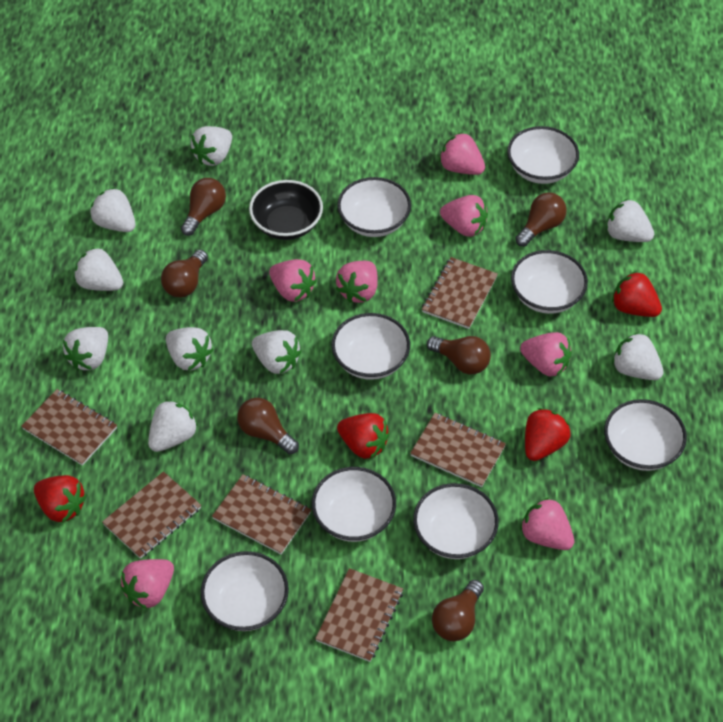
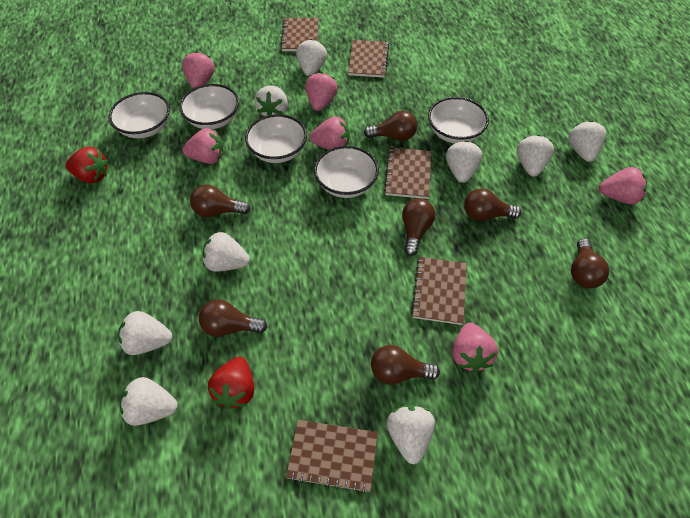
black bowl: 1 -> 0
brown light bulb: 6 -> 7
brown notebook: 6 -> 5
pink strawberry: 7 -> 6
red strawberry: 4 -> 2
white bowl: 8 -> 5

